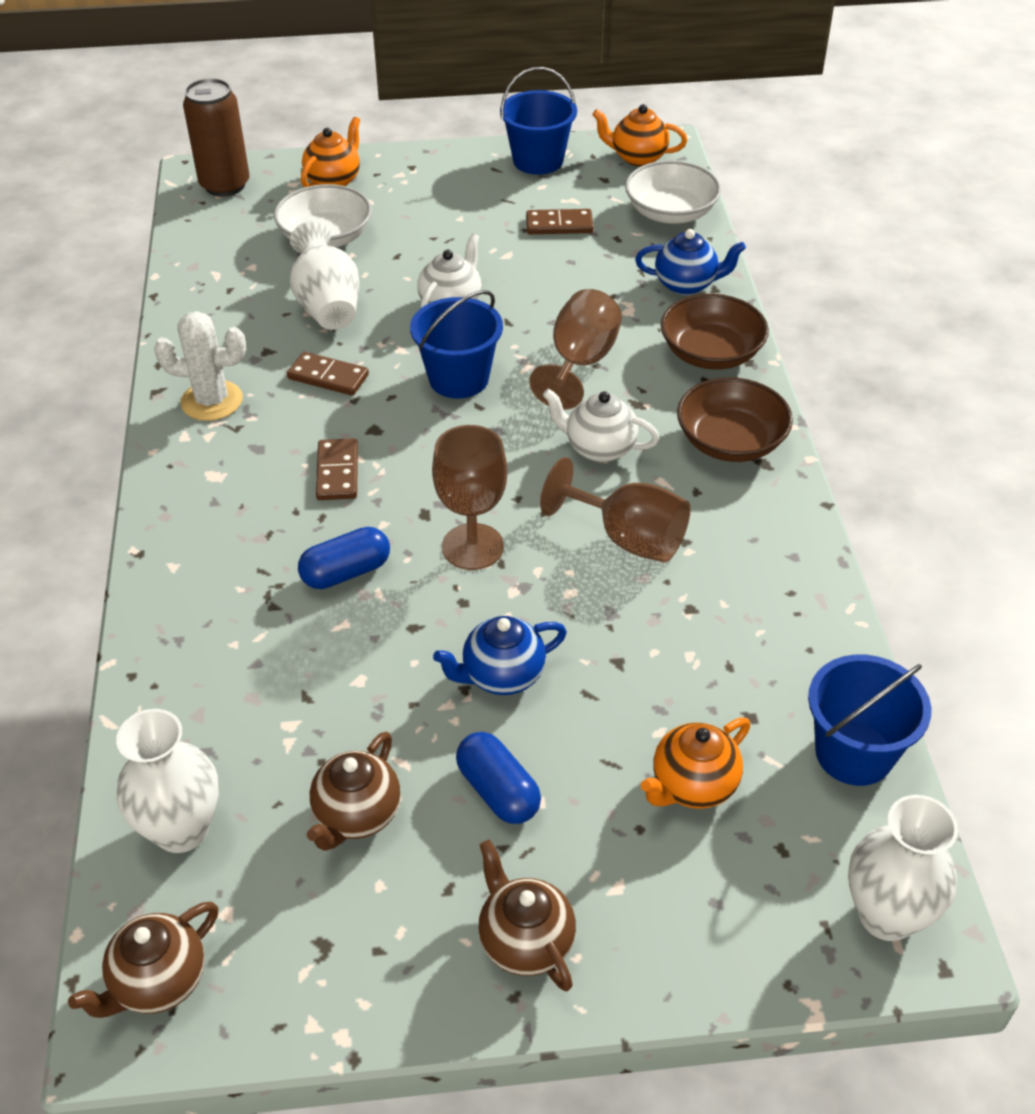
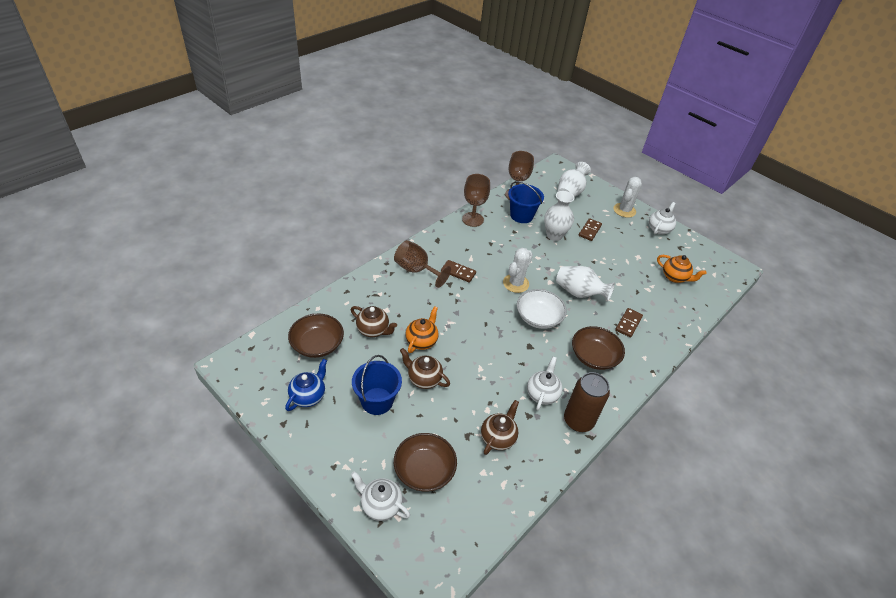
blue bucket: 3 -> 2
blue capsule: 2 -> 0
blue teapot: 2 -> 1
brown bowl: 2 -> 3
orange teapot: 3 -> 2
white bowl: 2 -> 1
white cactus: 1 -> 2
white teapot: 2 -> 3

